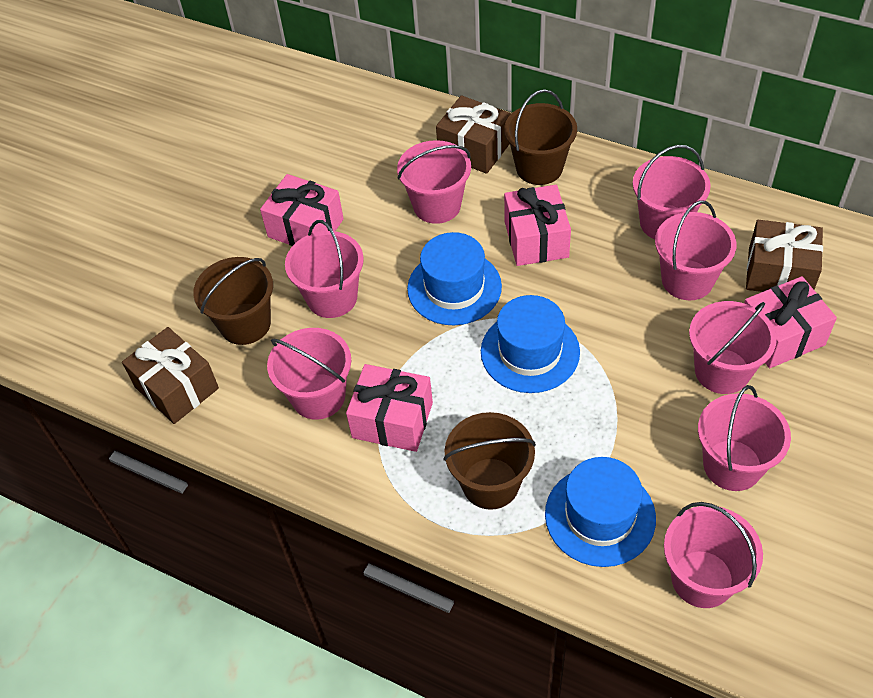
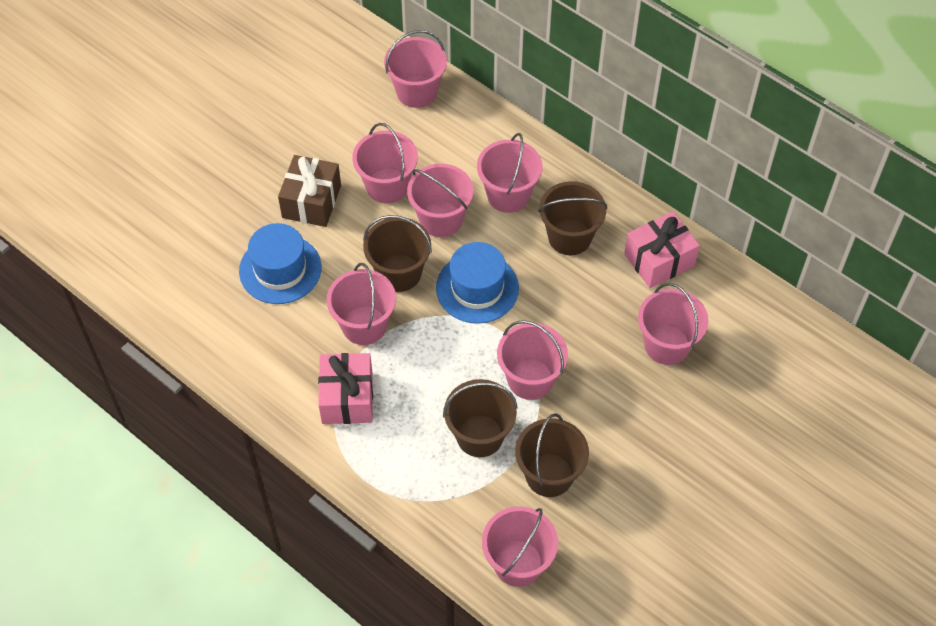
blue hat: 3 -> 2
brown bucket: 3 -> 4
brown gift: 3 -> 1
pink gift: 4 -> 2

